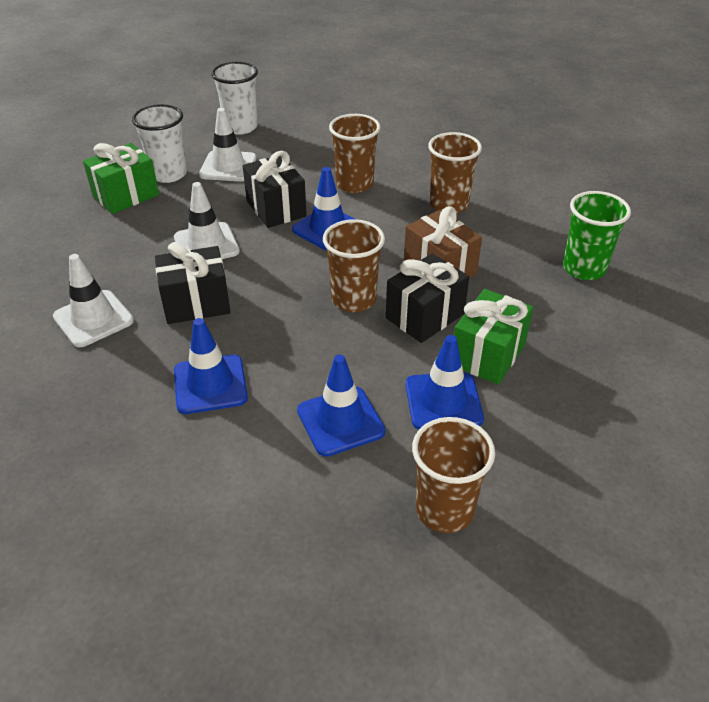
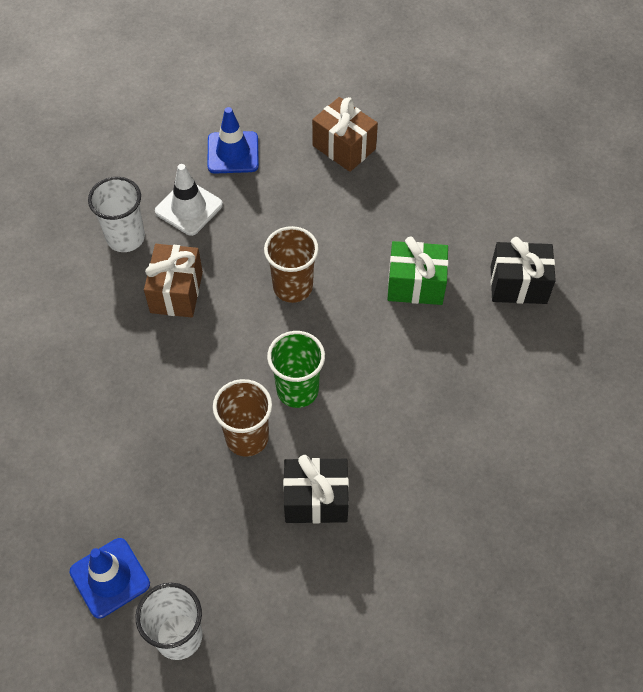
black gift: 3 -> 2
blue traffic cone: 4 -> 2
brown cup: 4 -> 2
brown gift: 1 -> 2
green gift: 2 -> 1
white traffic cone: 3 -> 1

